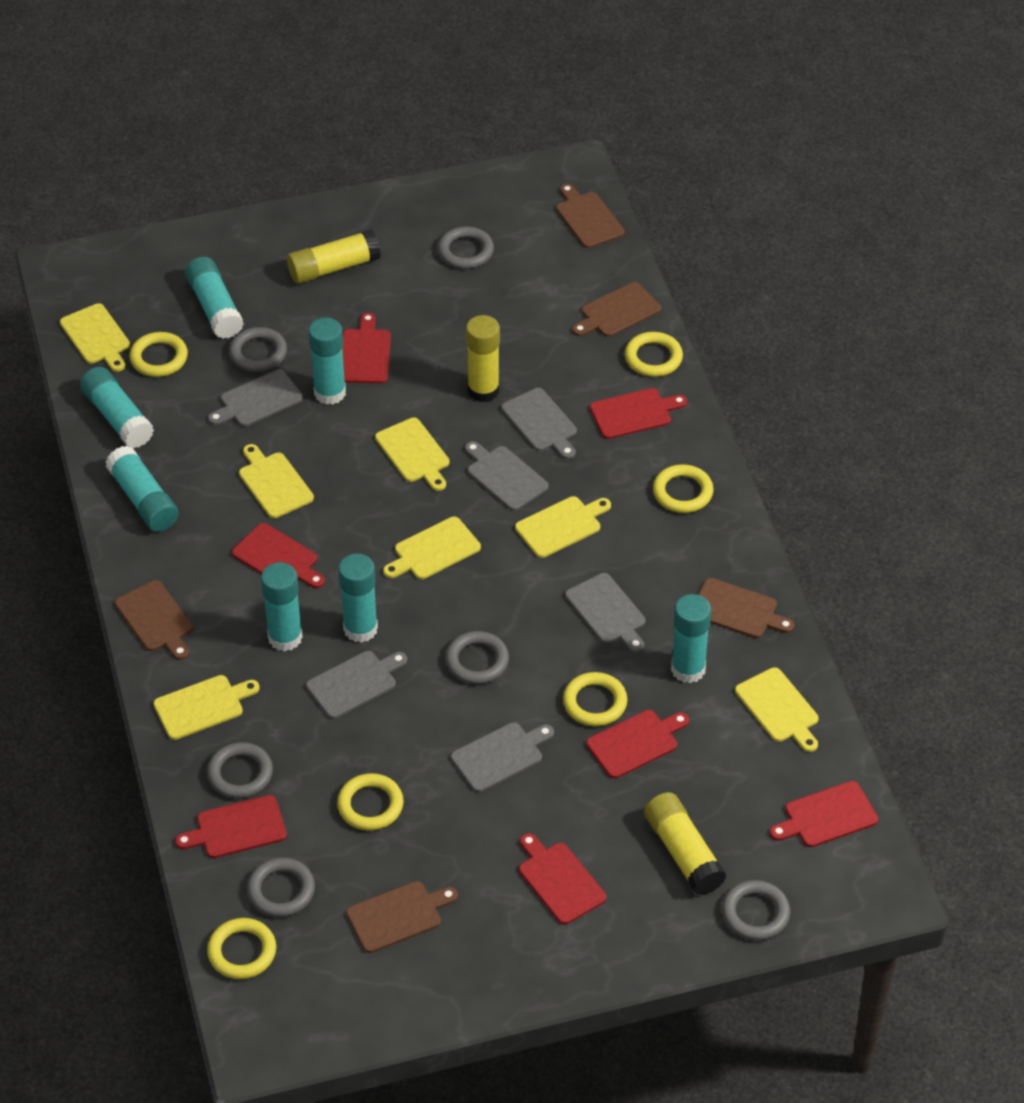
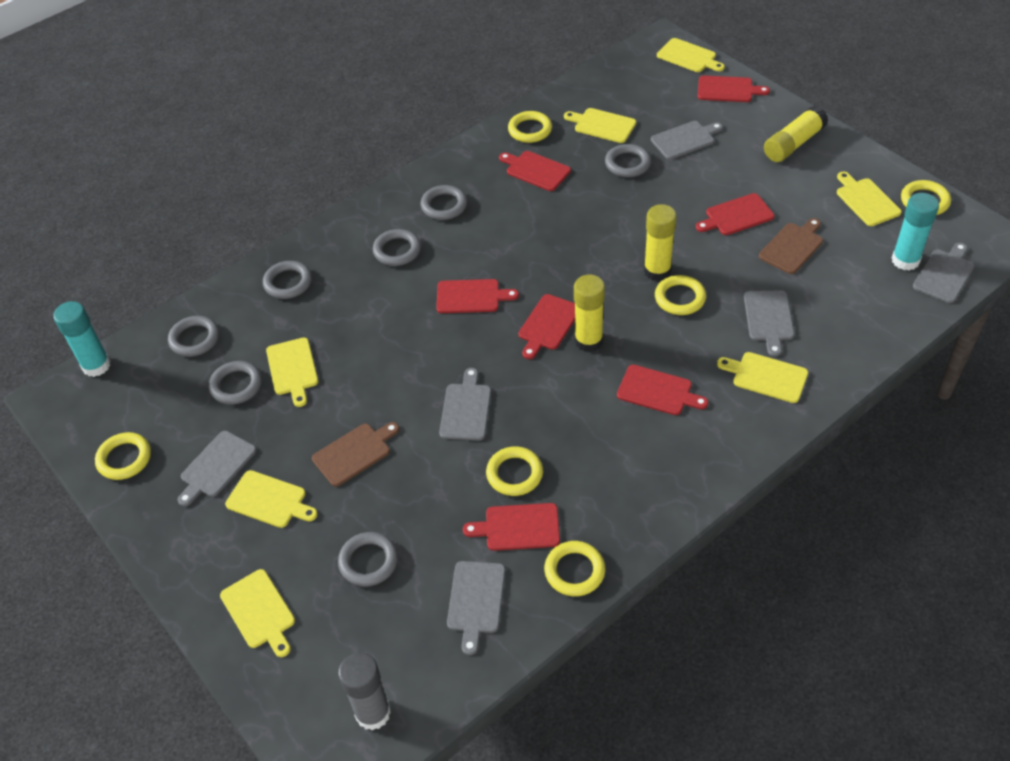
brown cutting board: 5 -> 2
grey glue stick: 0 -> 1
grey ring: 6 -> 7
turquoise glue stick: 7 -> 2

